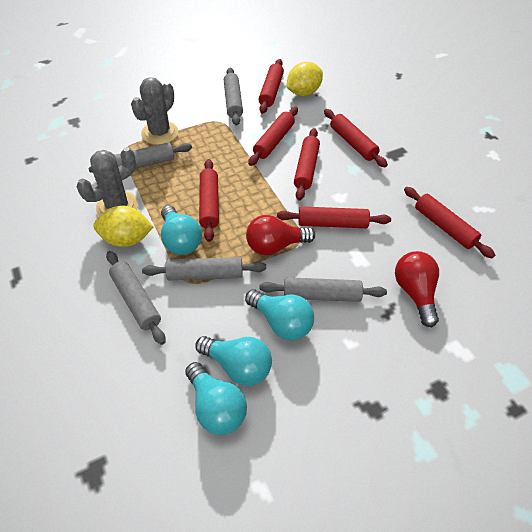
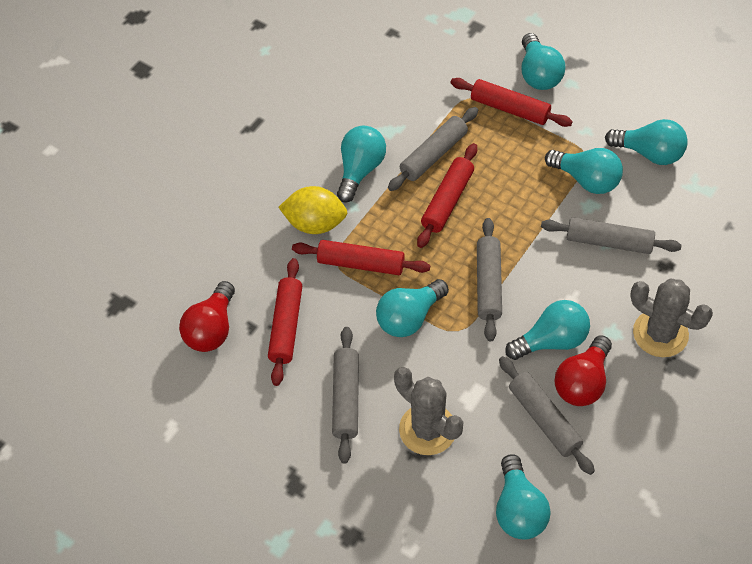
red rolling pin: 7 -> 4
turquoise light bulb: 4 -> 7
yellow lemon: 2 -> 1

